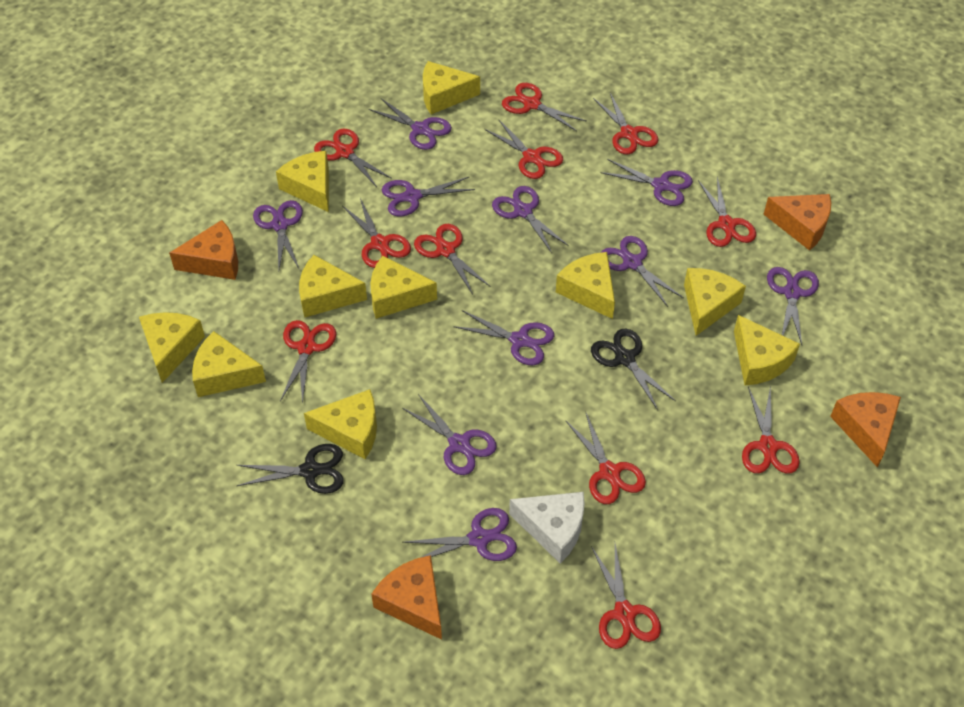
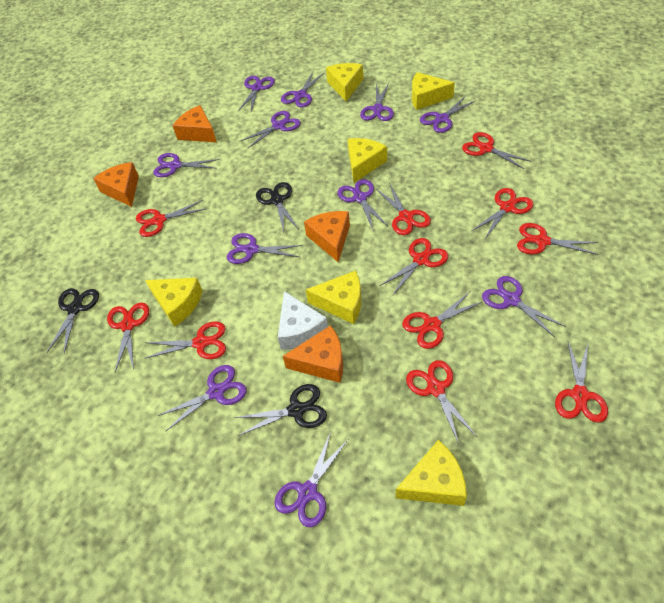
black scissors: 2 -> 3
purple scissors: 10 -> 11
yellow cheese: 10 -> 6

